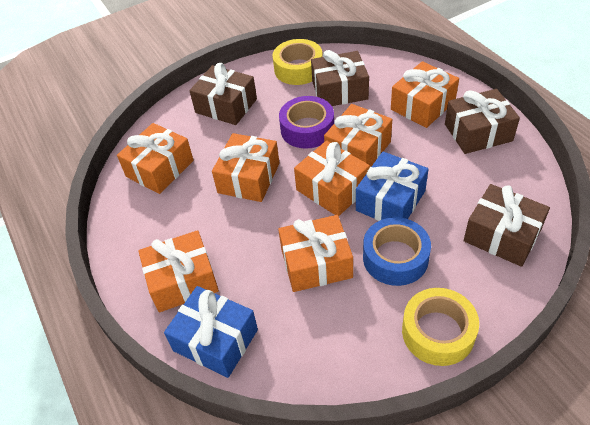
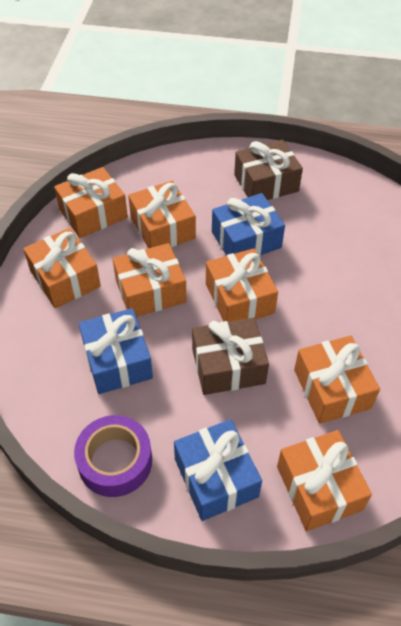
blue gift: 2 -> 3
blue tape: 1 -> 0
brown gift: 4 -> 2
yellow tape: 2 -> 0

